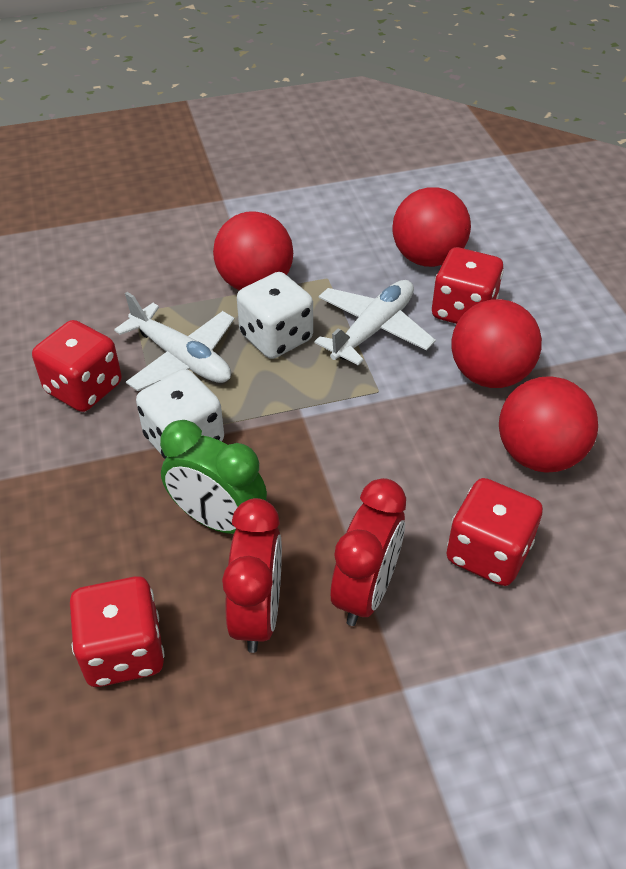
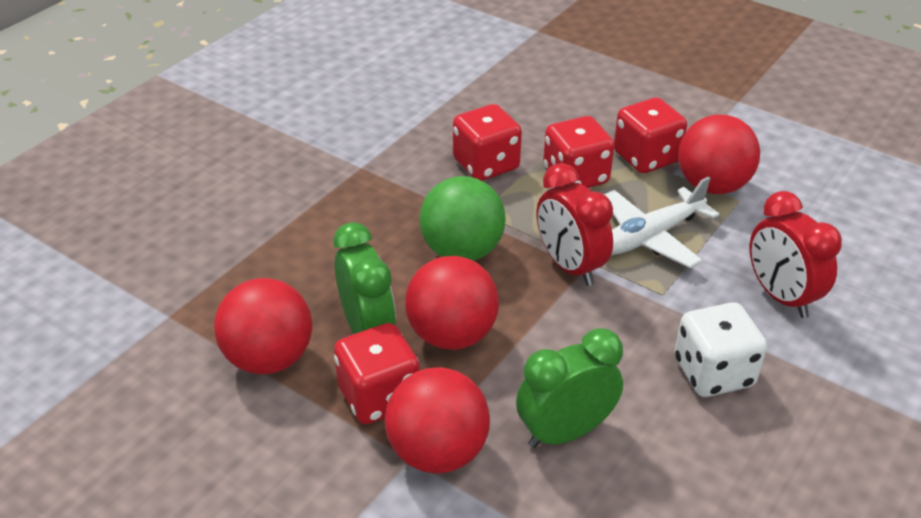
green ball: 0 -> 1
green clock: 1 -> 2
white dice: 2 -> 1
white plane: 2 -> 1

